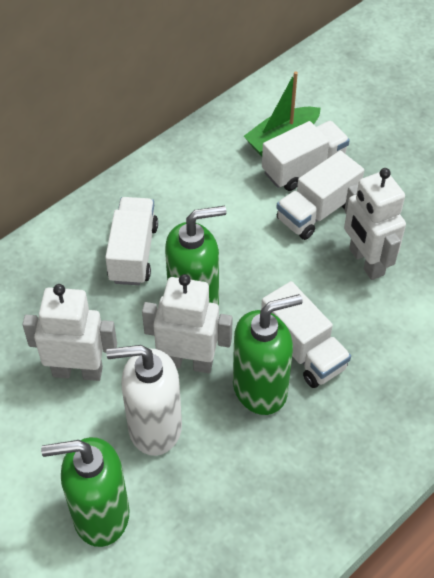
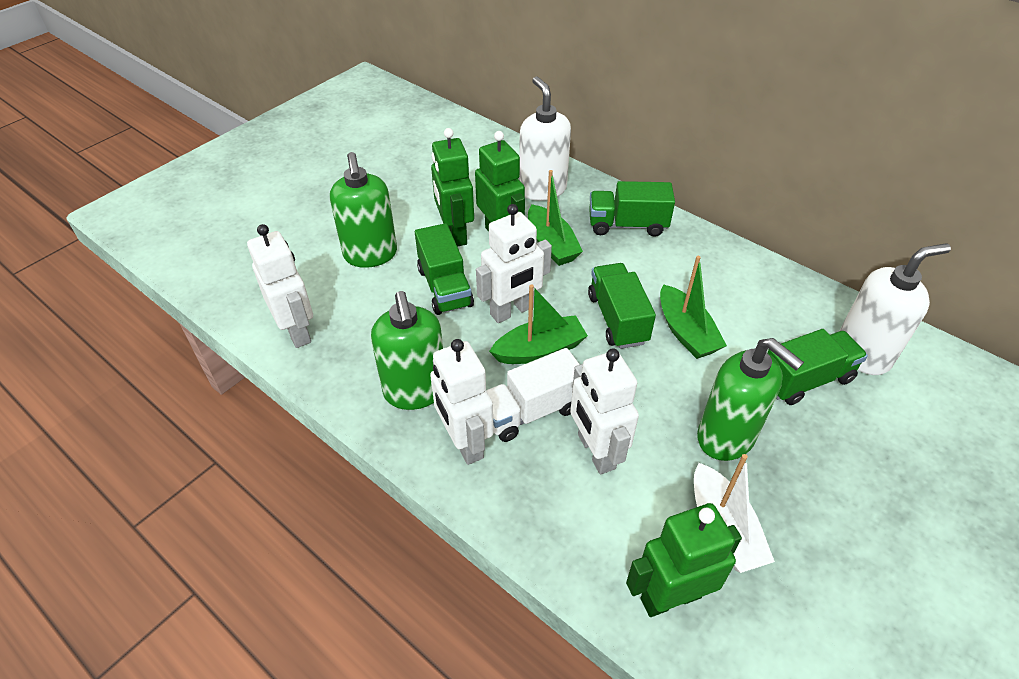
green boat: 1 -> 3
green robot: 0 -> 3
green truck: 0 -> 4
white boat: 0 -> 1
white robot: 3 -> 4
white soap dispenser: 1 -> 2
white truck: 4 -> 1

